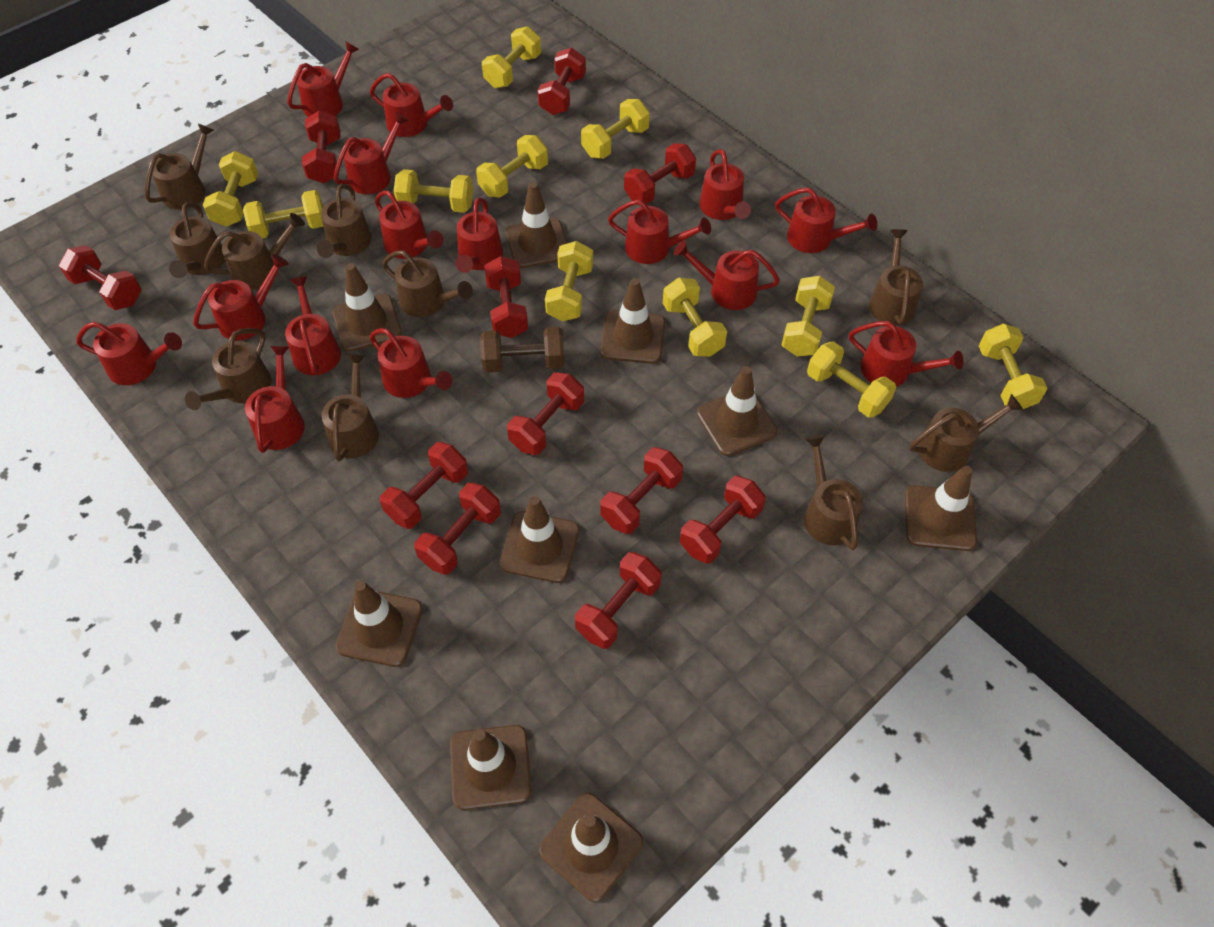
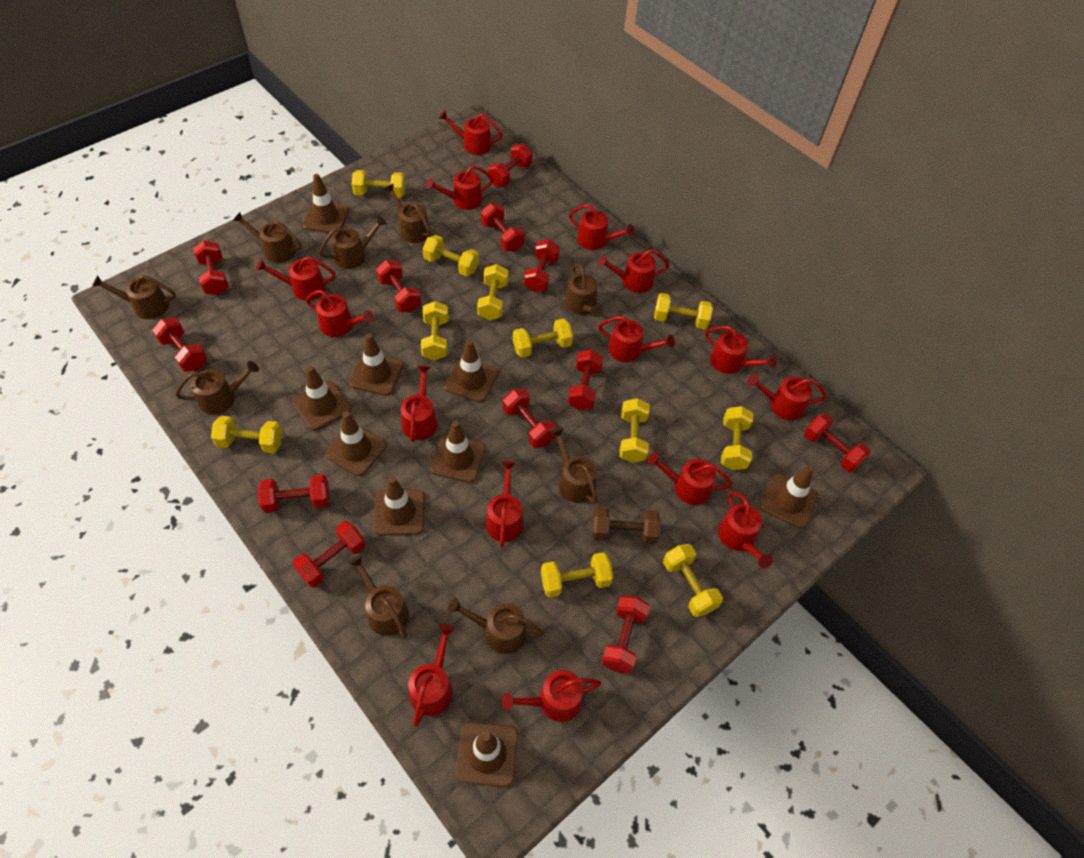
brown watering can: 10 -> 9
red dumbbell: 11 -> 12

